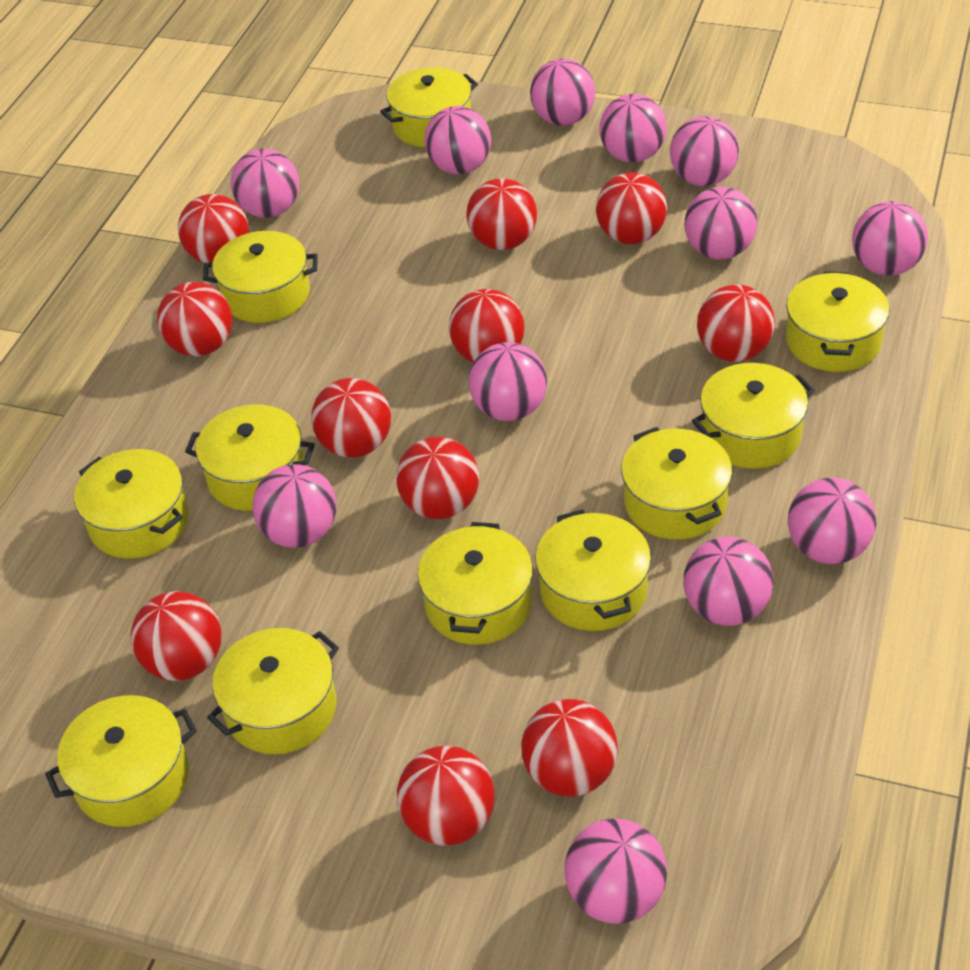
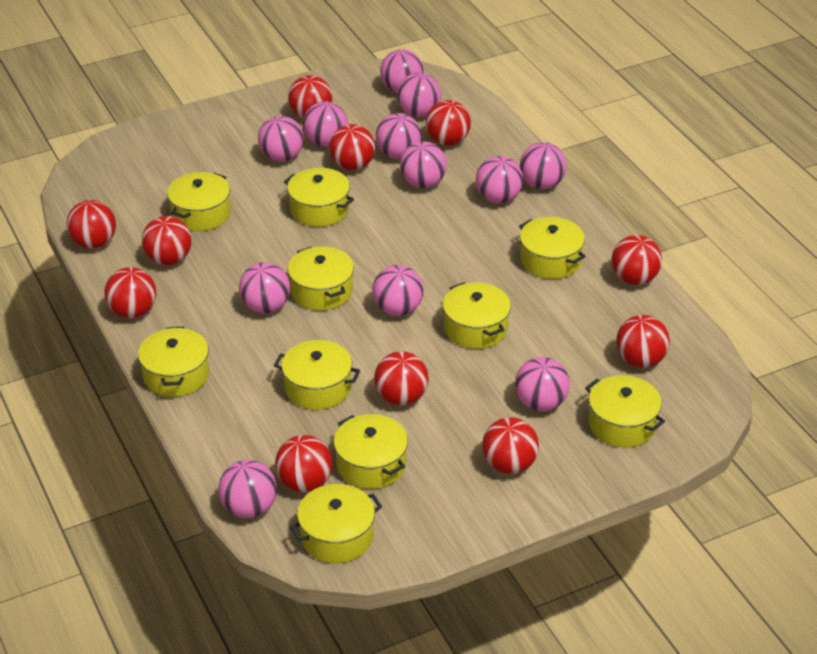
yellow pot: 11 -> 10

